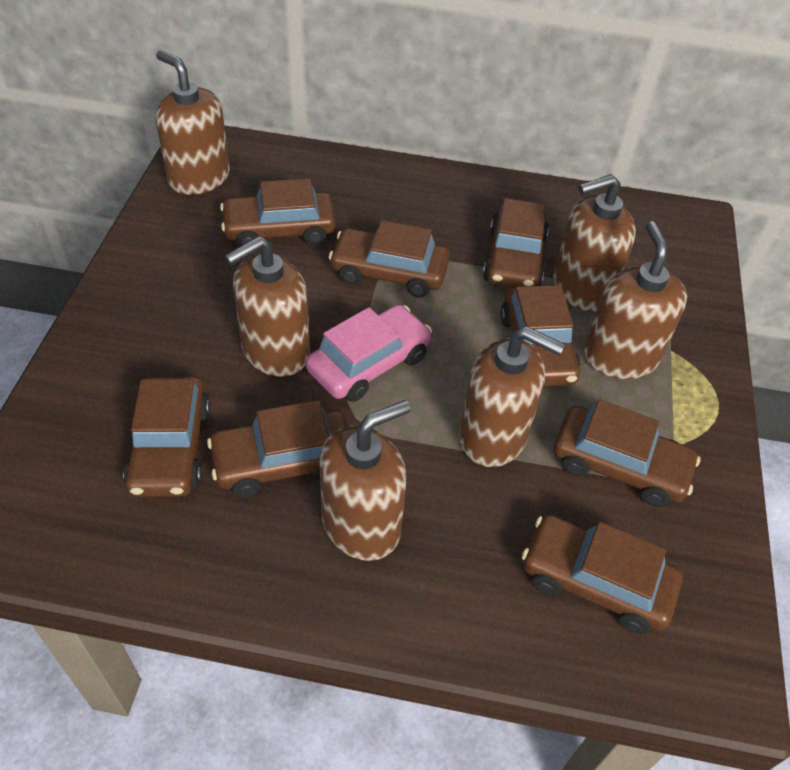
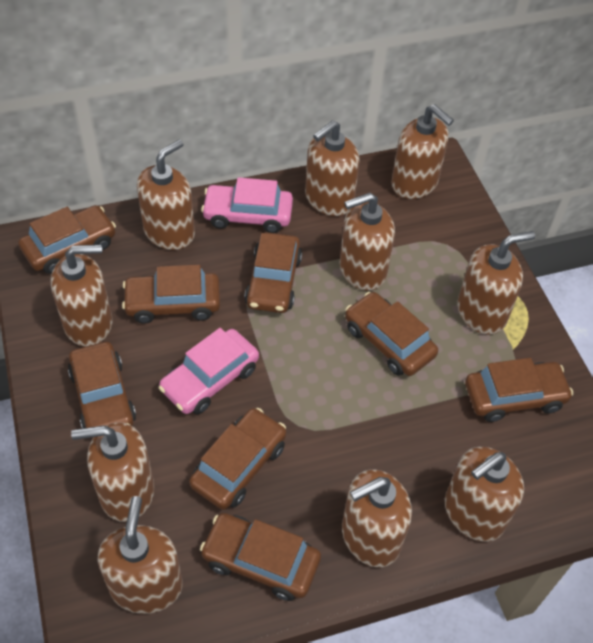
brown soap dispenser: 6 -> 10
pink car: 1 -> 2

